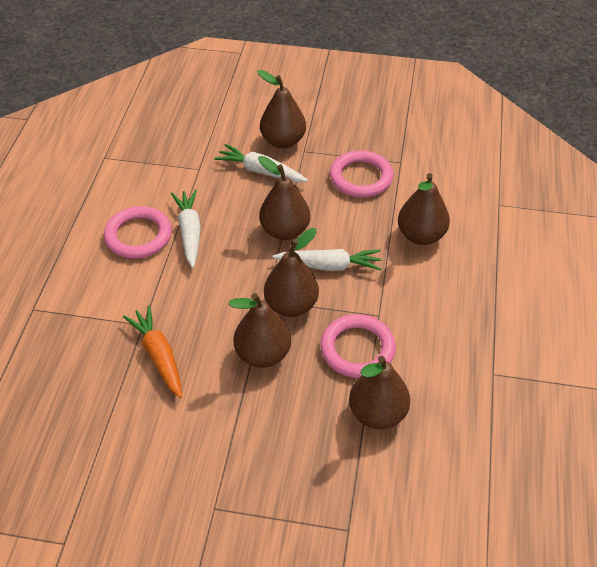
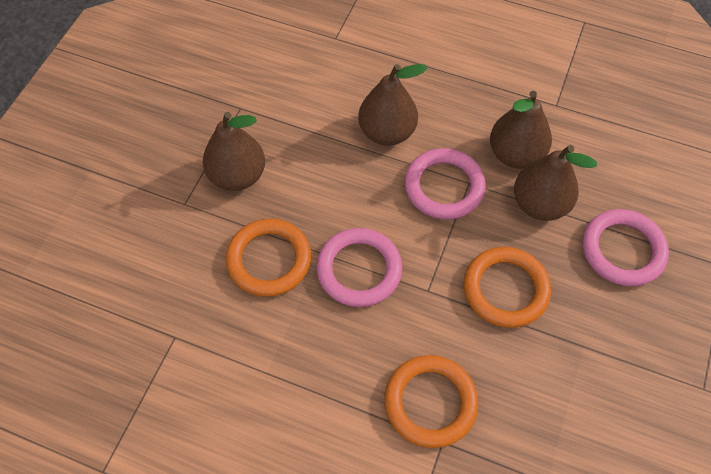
brown pear: 6 -> 4
orange carrot: 1 -> 0
orange ring: 0 -> 3
white carrot: 3 -> 0

